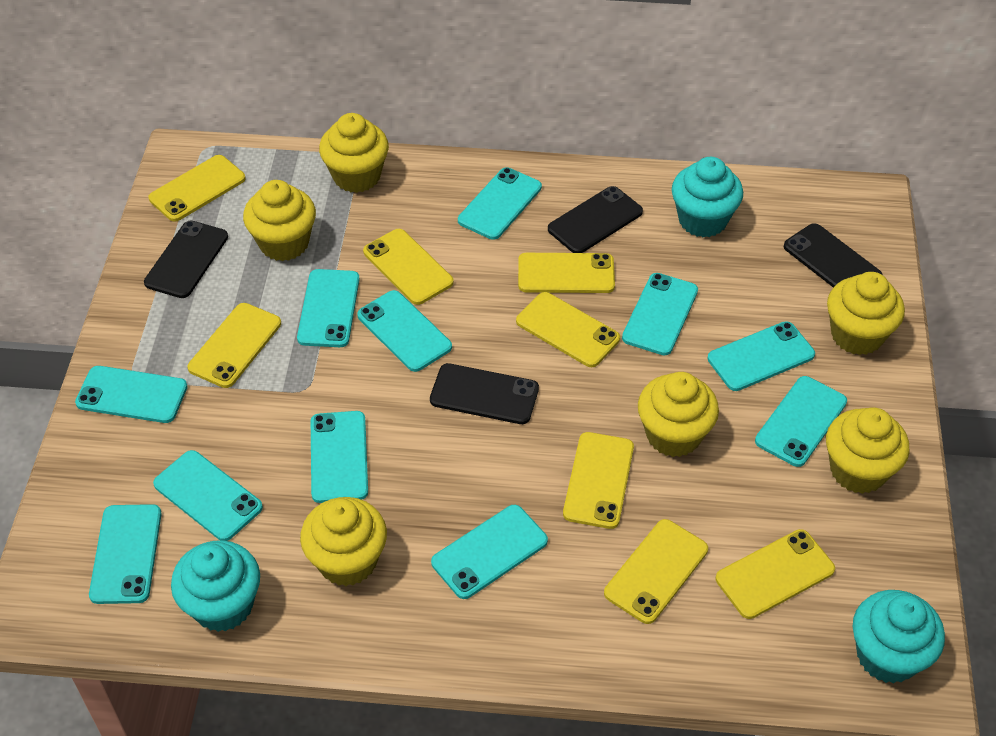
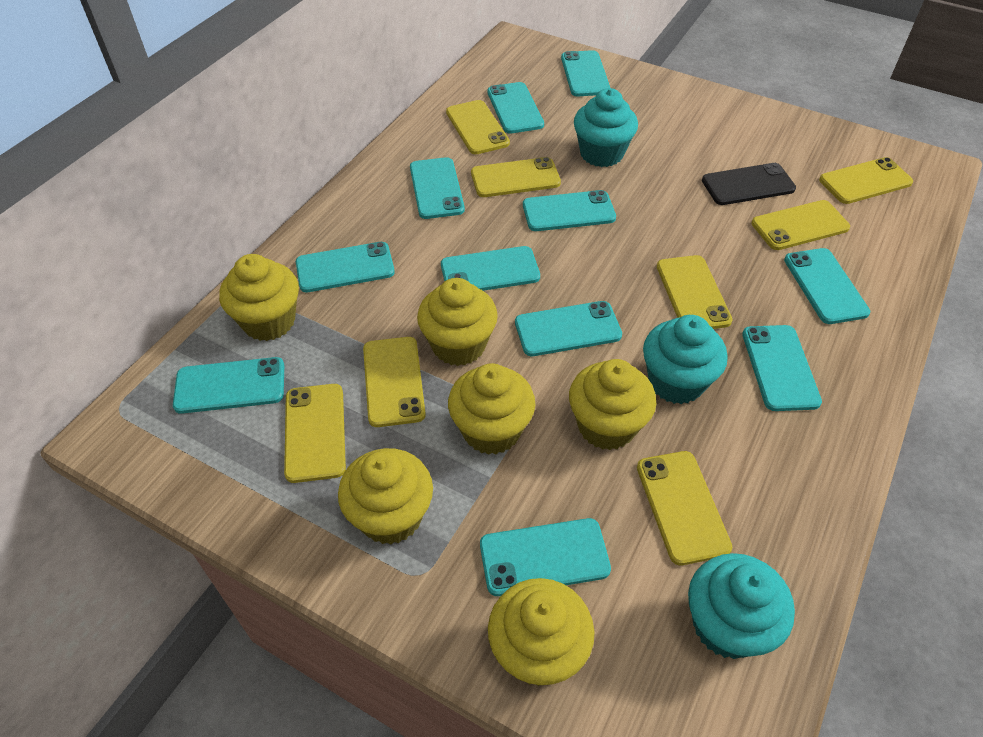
black phone: 4 -> 1

